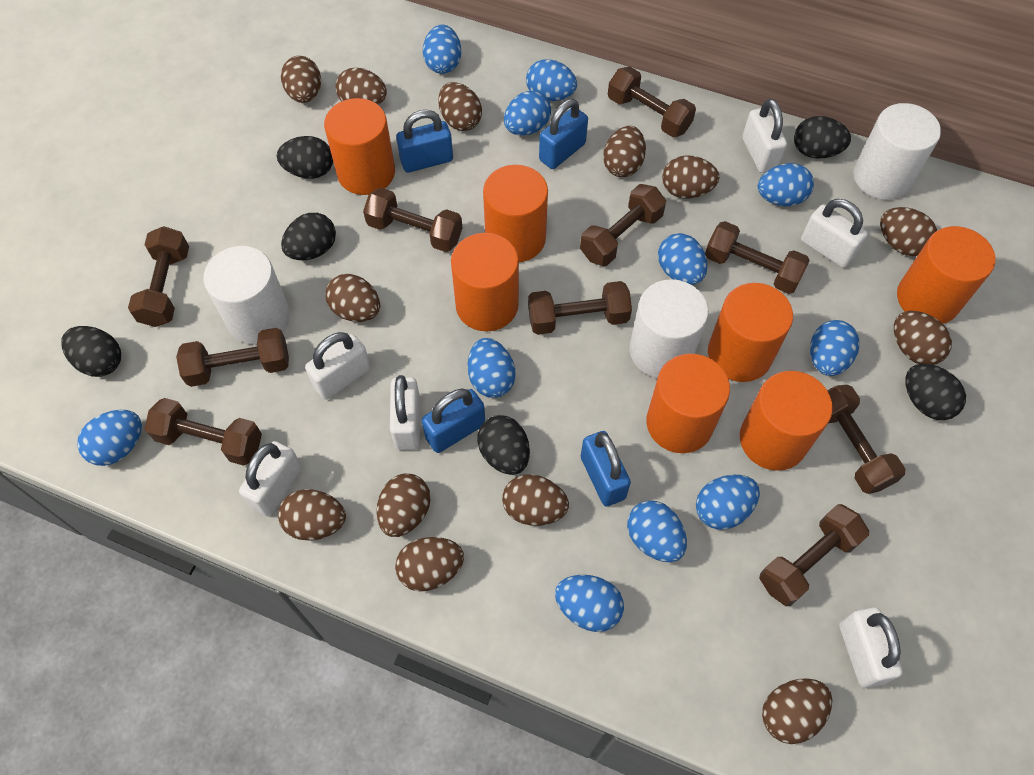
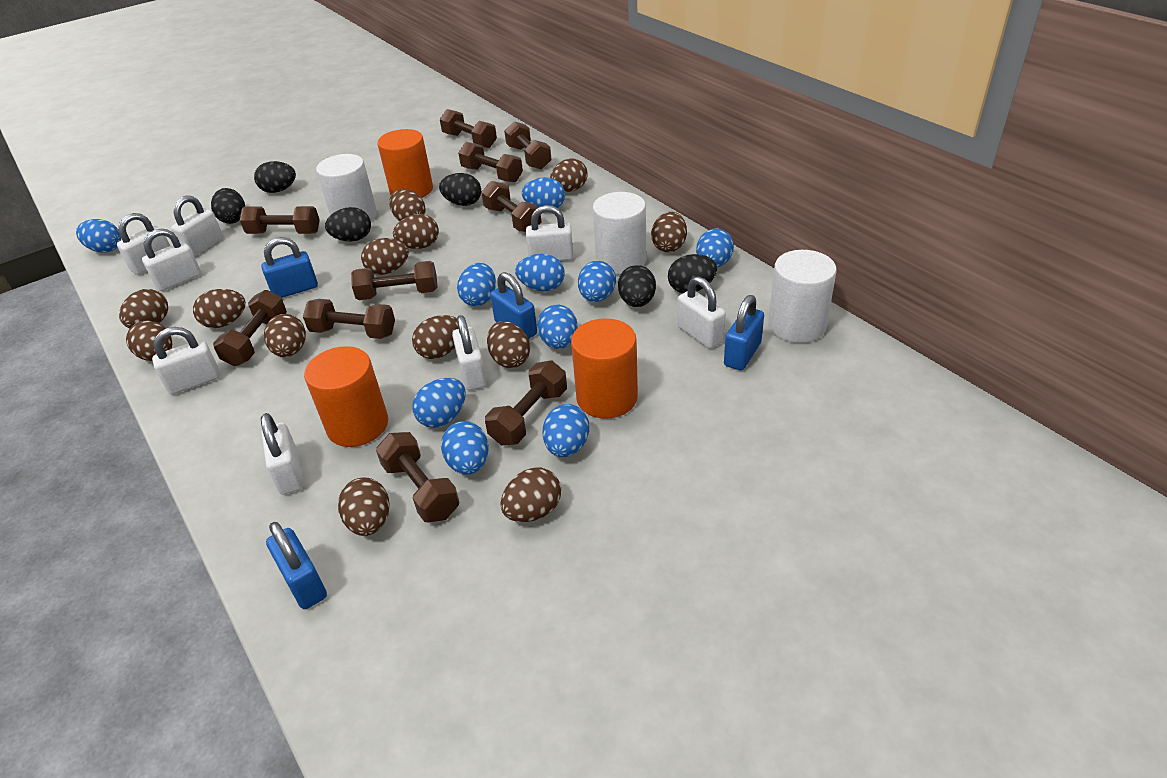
blue egg: 11 -> 10
orange cylinder: 7 -> 3
white padlock: 6 -> 8

